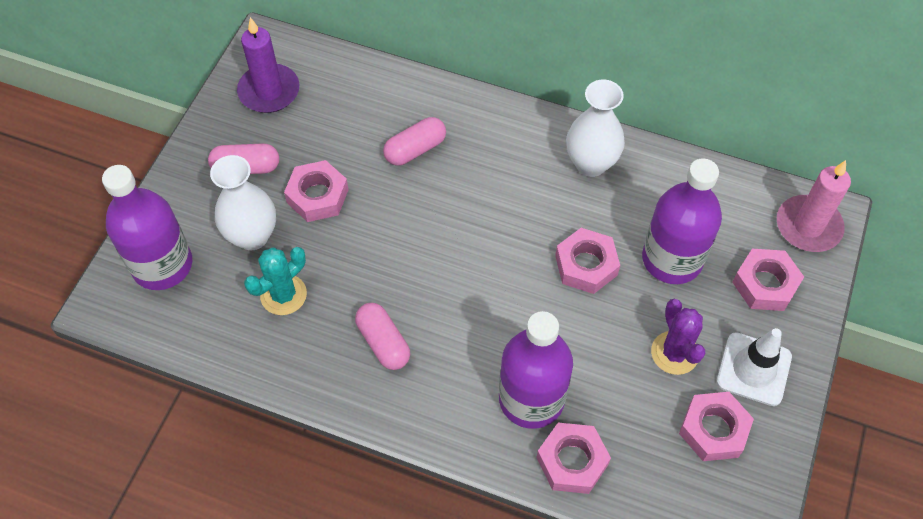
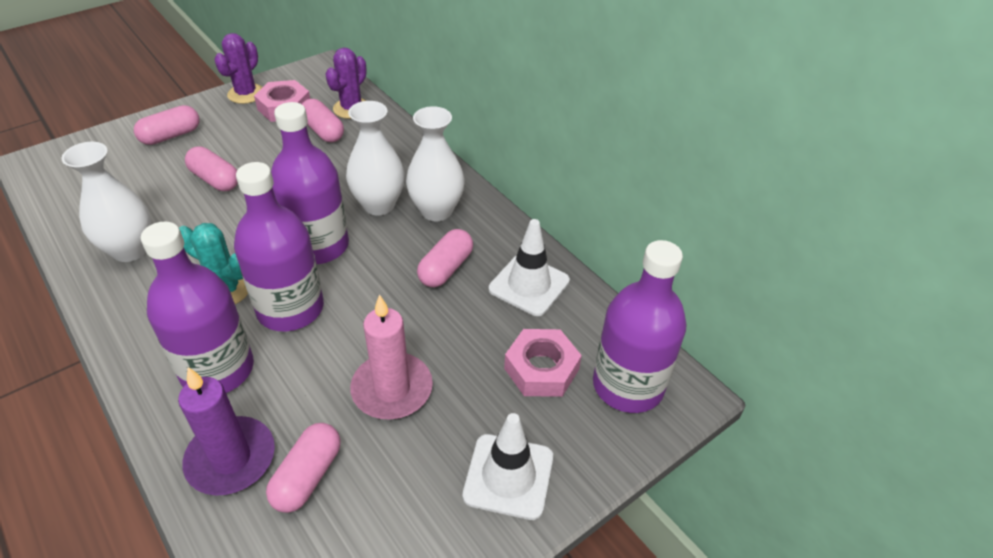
pink capsule: 3 -> 5
pink nut: 5 -> 2
purple bottle: 3 -> 4
purple cactus: 1 -> 2
white traffic cone: 1 -> 2
white vase: 2 -> 3

